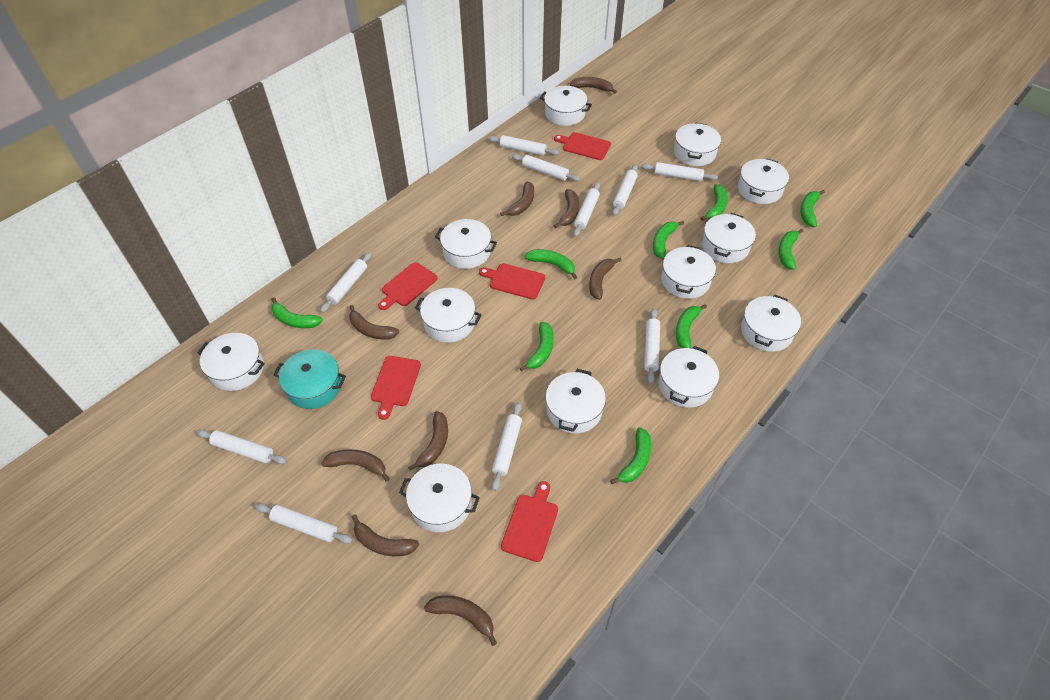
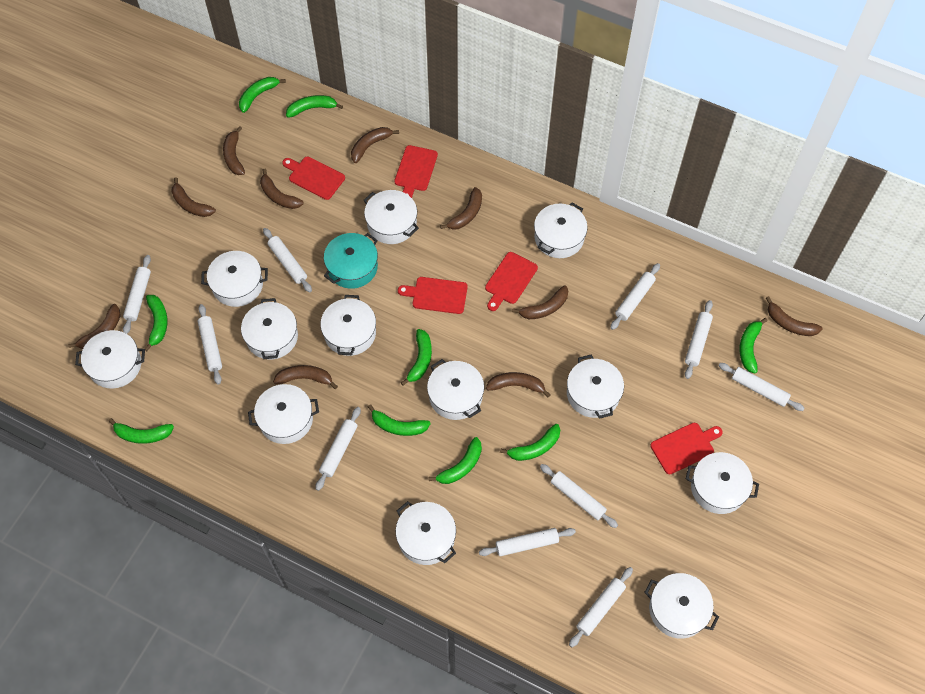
brown banana: 9 -> 10

